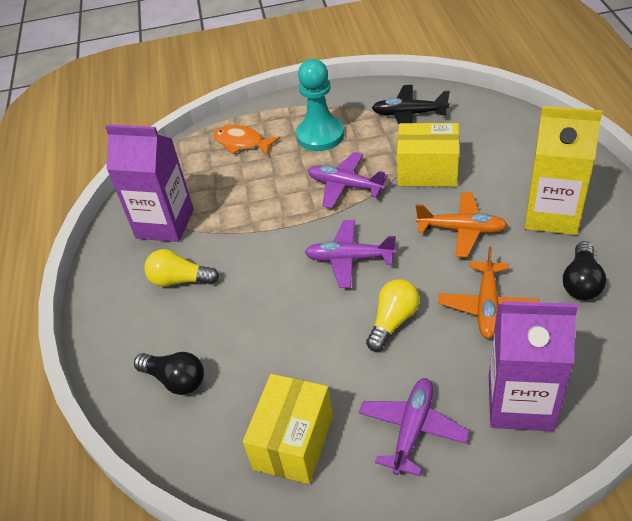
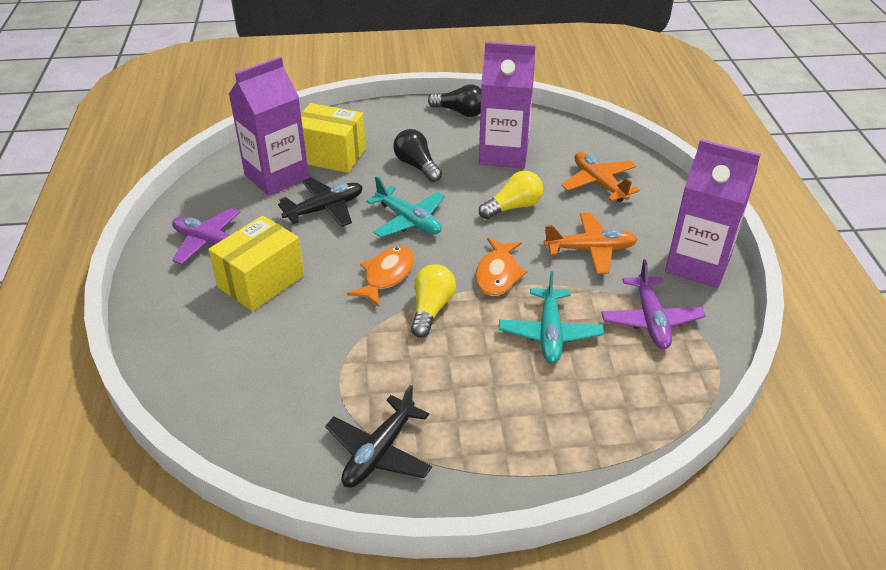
black plane: 1 -> 2
orange fish: 1 -> 2
purple carton: 2 -> 3
purple plane: 3 -> 2
turquoise pawn: 1 -> 0
turquoise plane: 0 -> 2
yellow carton: 1 -> 0

